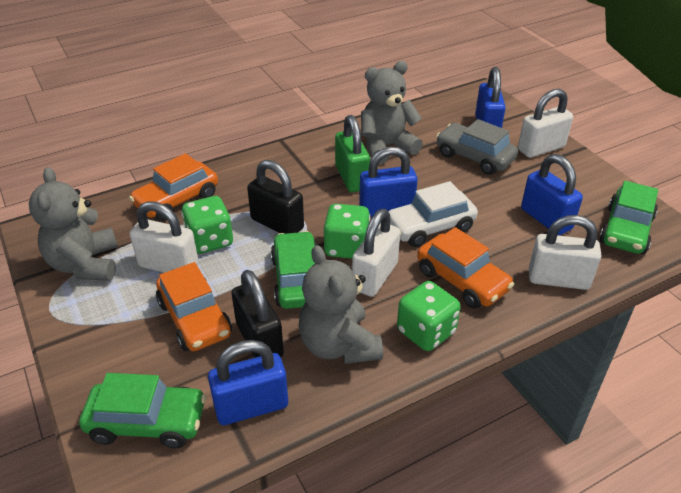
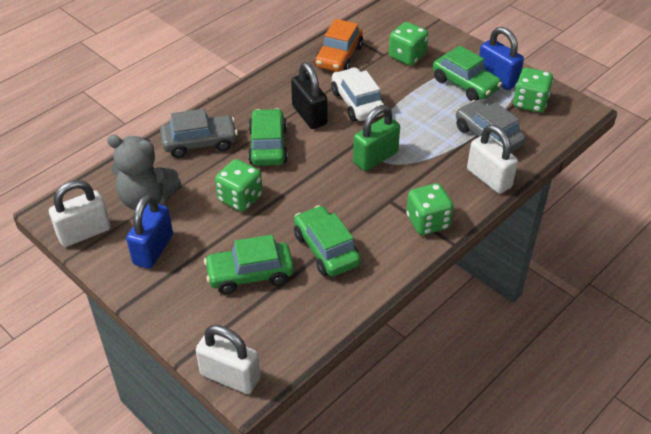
black padlock: 2 -> 1
blue padlock: 4 -> 2
green car: 3 -> 4
green dice: 3 -> 4
grey car: 1 -> 2
grey teddy bear: 3 -> 1
orange car: 3 -> 1
white padlock: 4 -> 3

